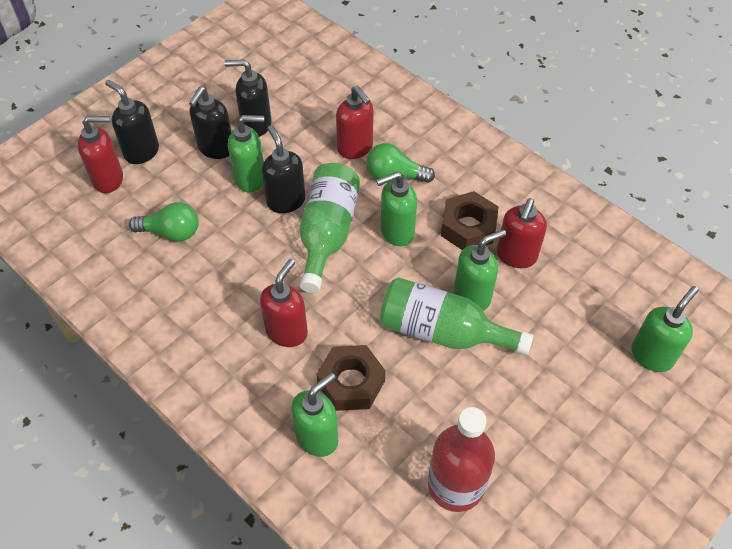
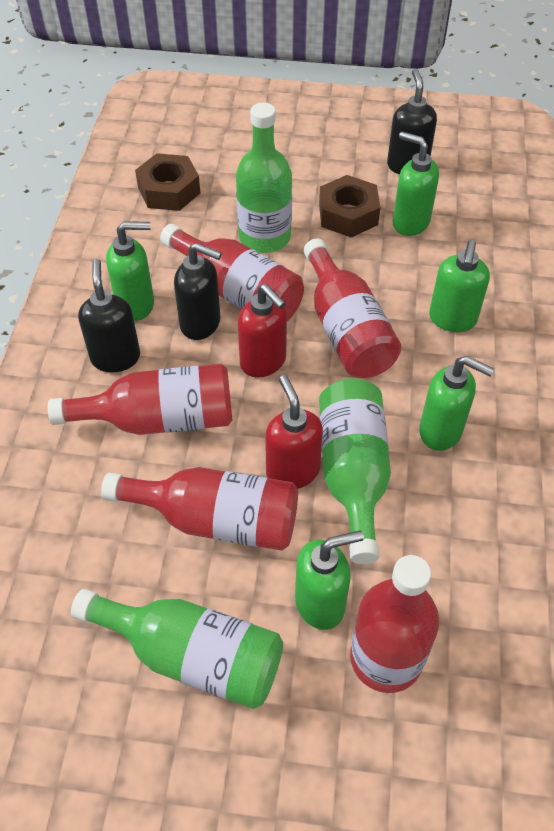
black soap dispenser: 4 -> 3
green bottle: 2 -> 3
green light bulb: 2 -> 0
red bottle: 1 -> 5
red soap dispenser: 4 -> 2

